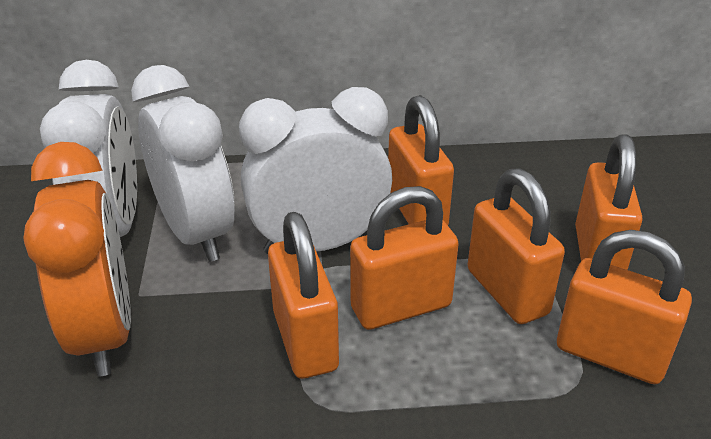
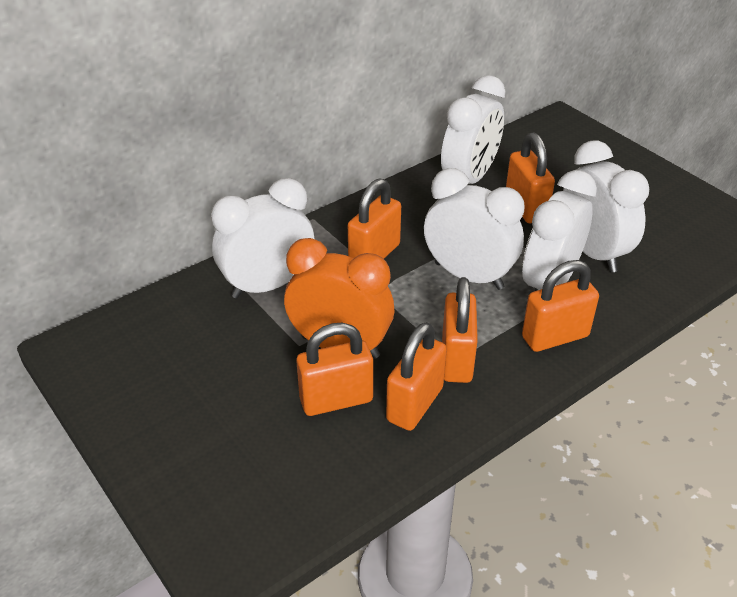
white clock: 3 -> 5

